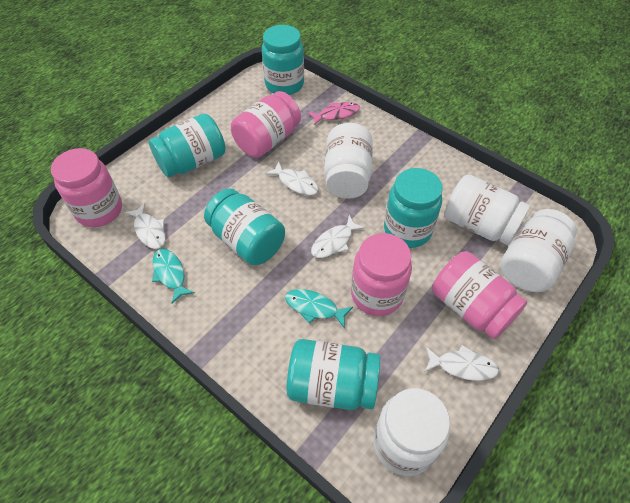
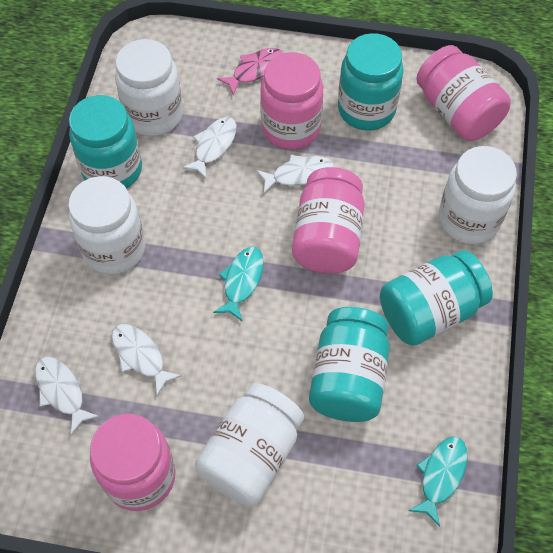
turquoise jar: 5 -> 4

